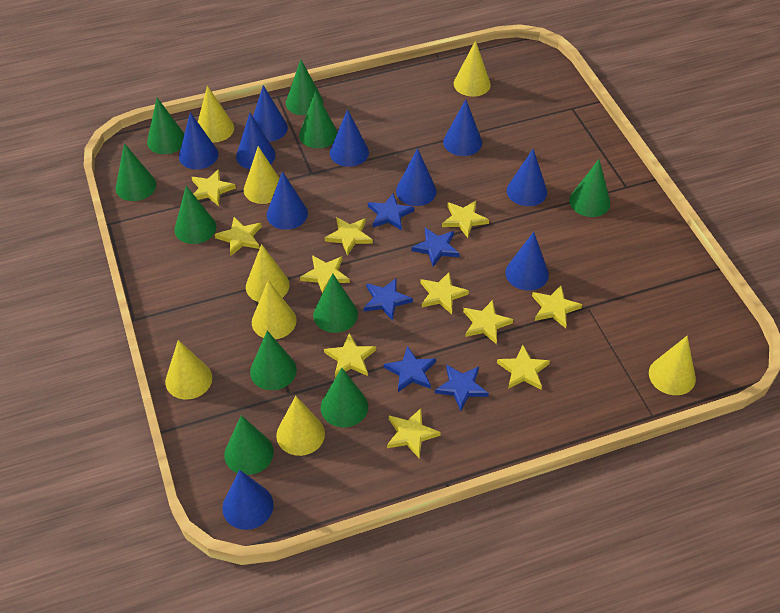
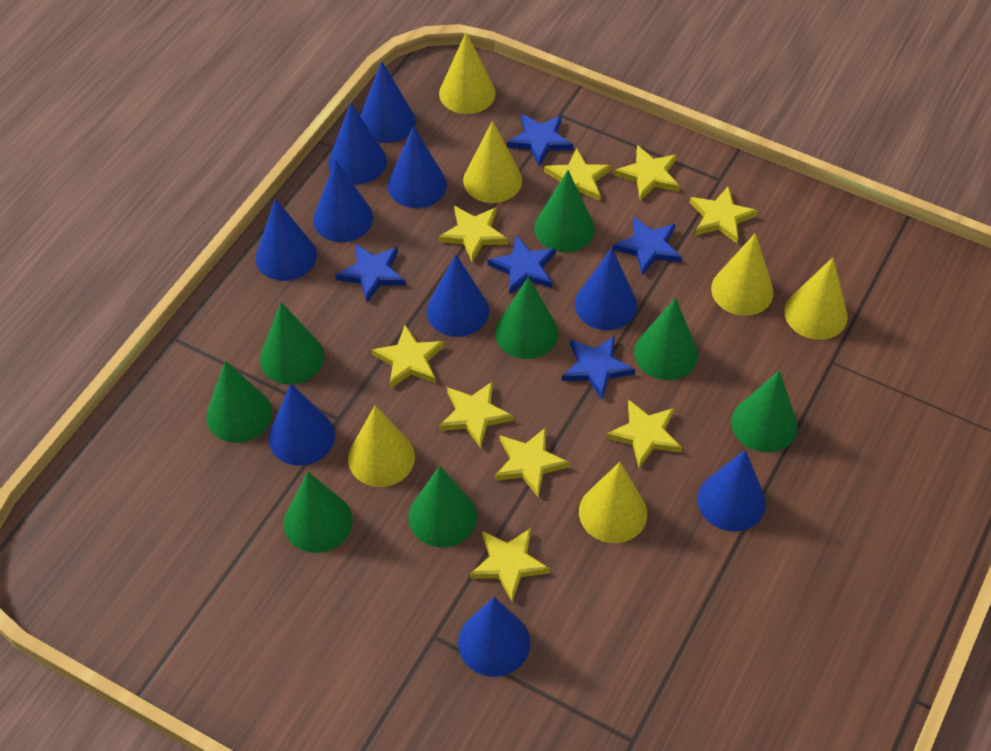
green cone: 10 -> 8
yellow cone: 8 -> 6
yellow star: 11 -> 9

